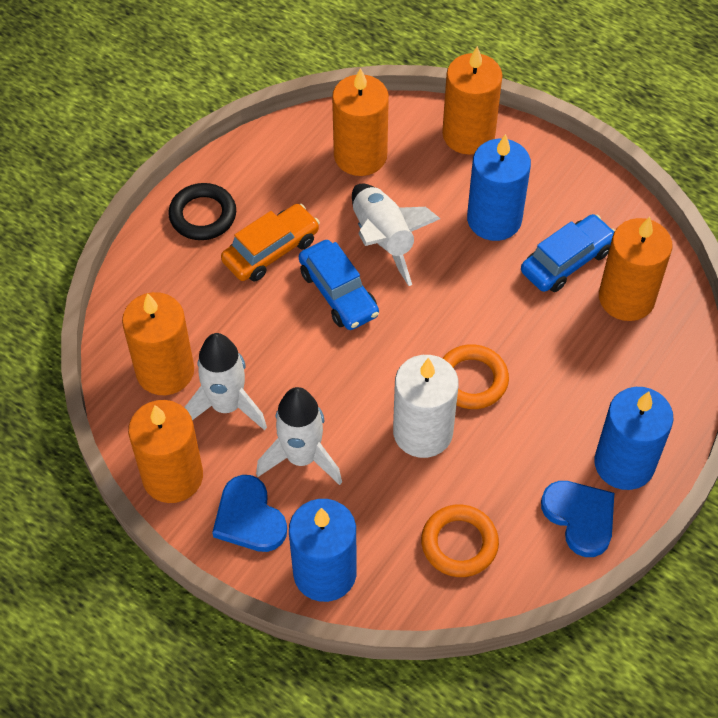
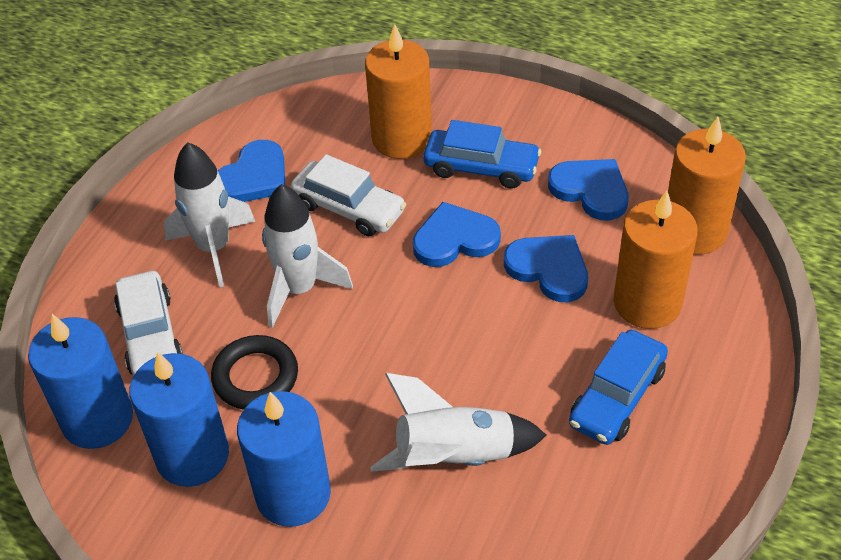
blue heart: 2 -> 4
orange candle: 5 -> 3
orange car: 1 -> 0
orange ring: 2 -> 0
white candle: 1 -> 0
white car: 0 -> 2

